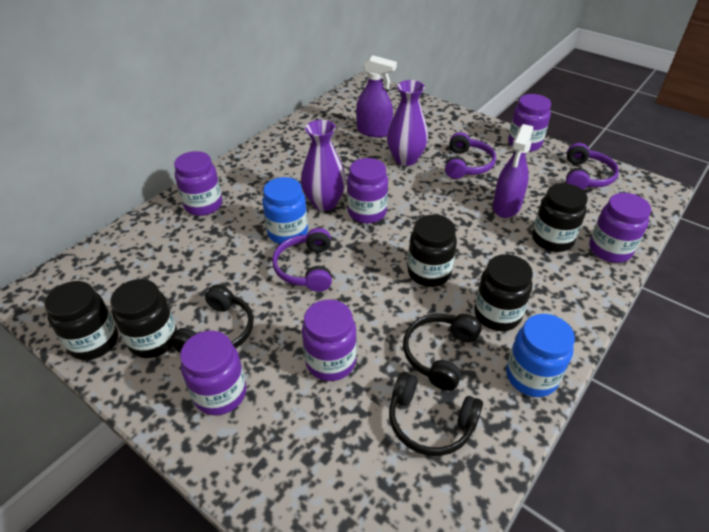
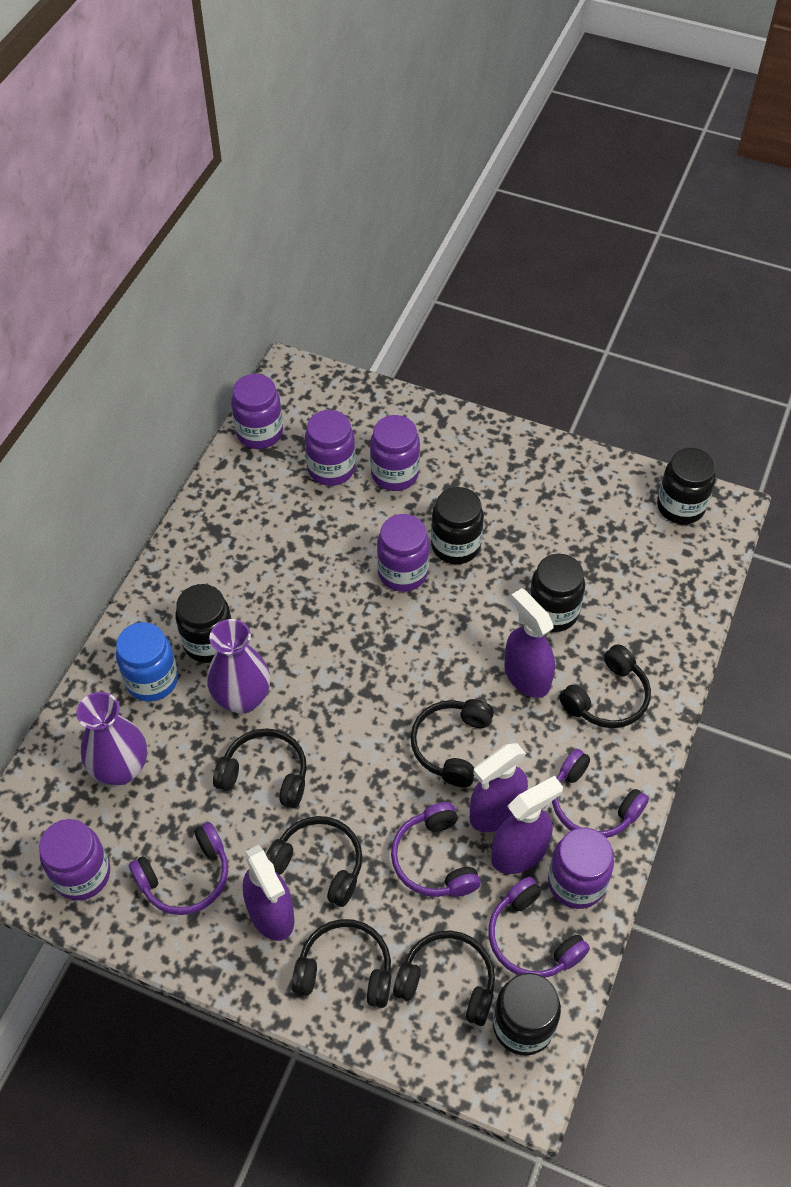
black headphones: 3 -> 6
blue jar: 2 -> 1
purple headphones: 3 -> 4
purple spray bottle: 2 -> 4

